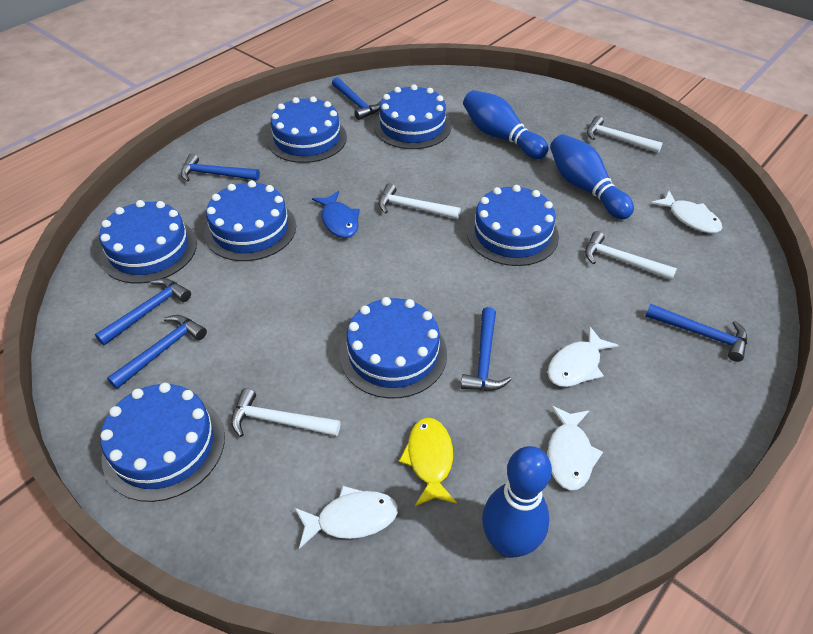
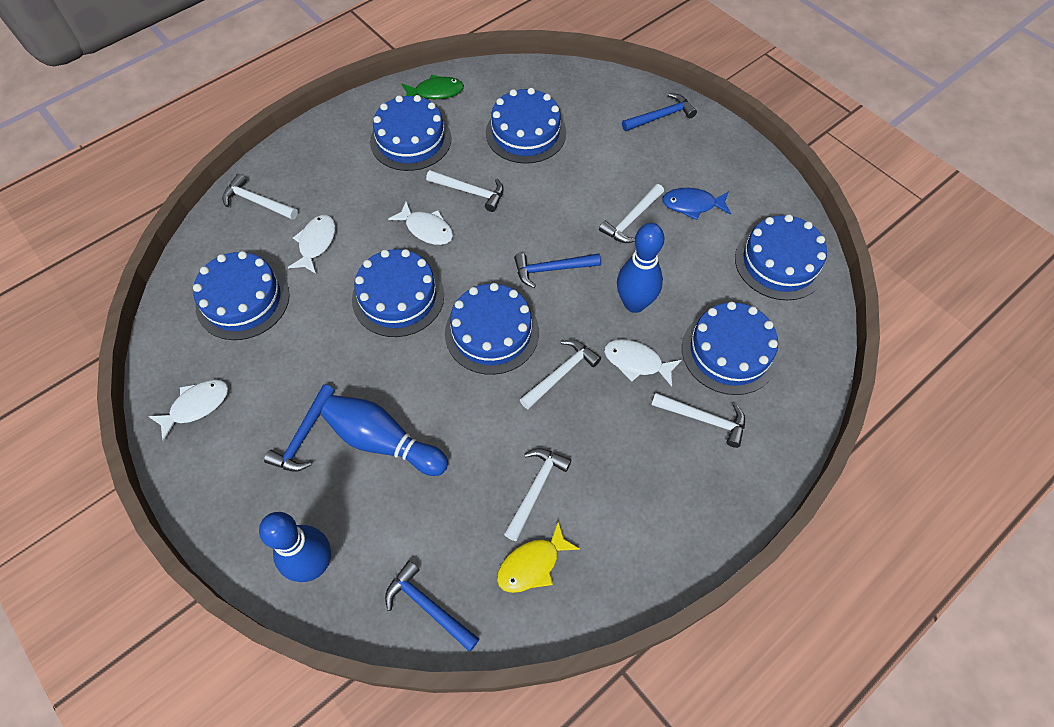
blue hammer: 6 -> 4
green fish: 0 -> 1
white hammer: 4 -> 6

